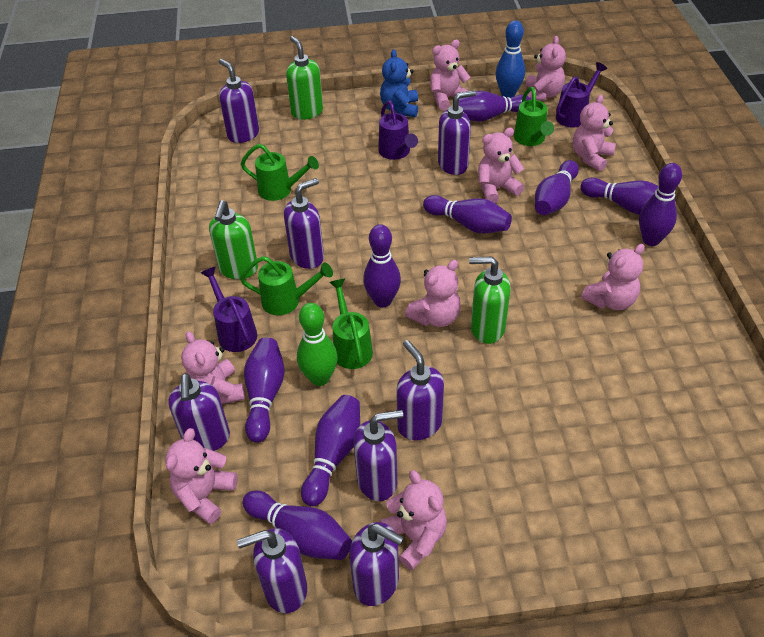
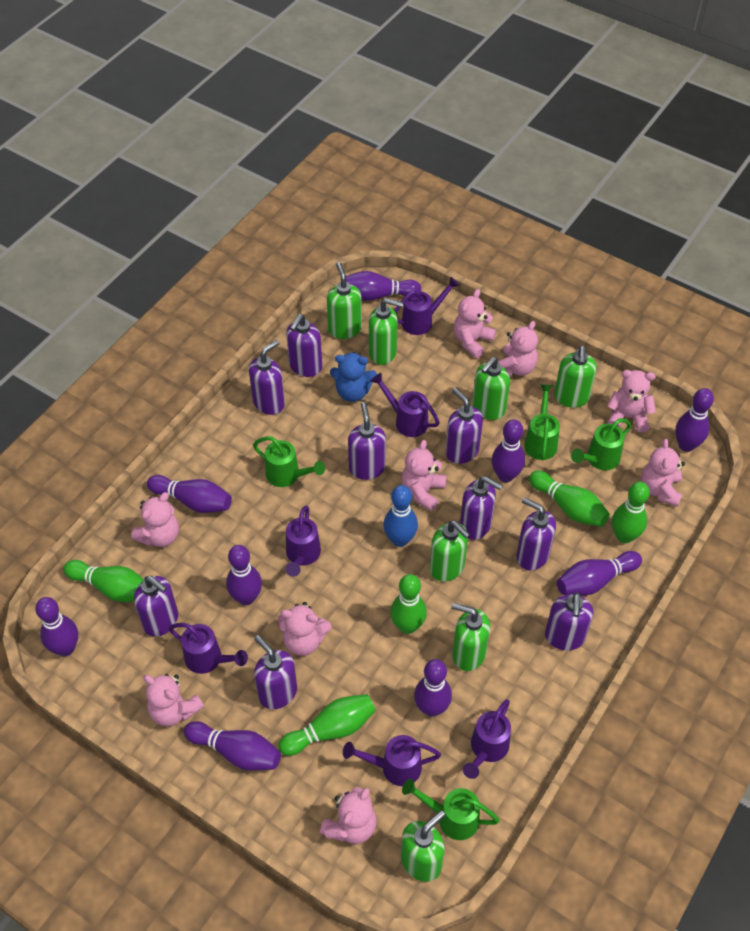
green bowling pin: 1 -> 5
green soap dispenser: 3 -> 7
purple soap dispenser: 8 -> 9
purple watering can: 3 -> 6

